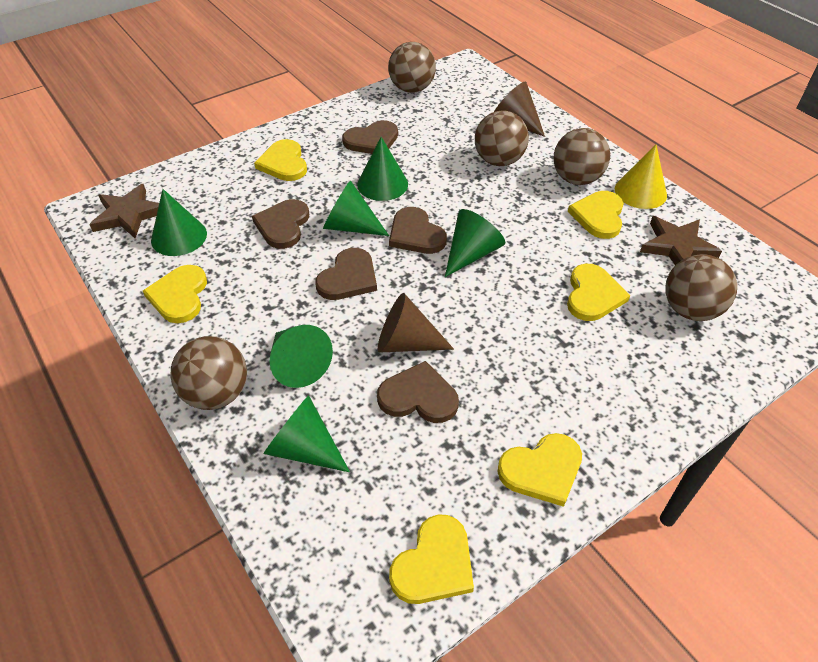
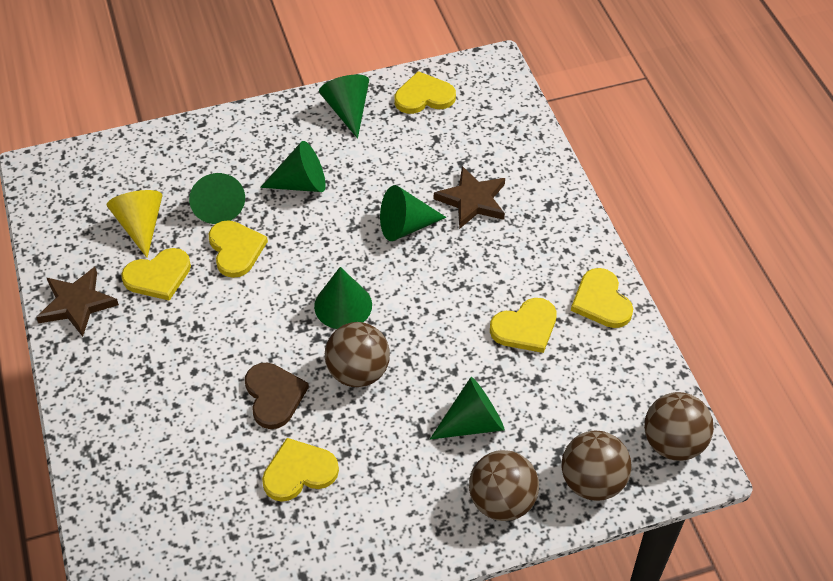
brown ball: 5 -> 4
brown cone: 2 -> 0
brown heart: 5 -> 1

